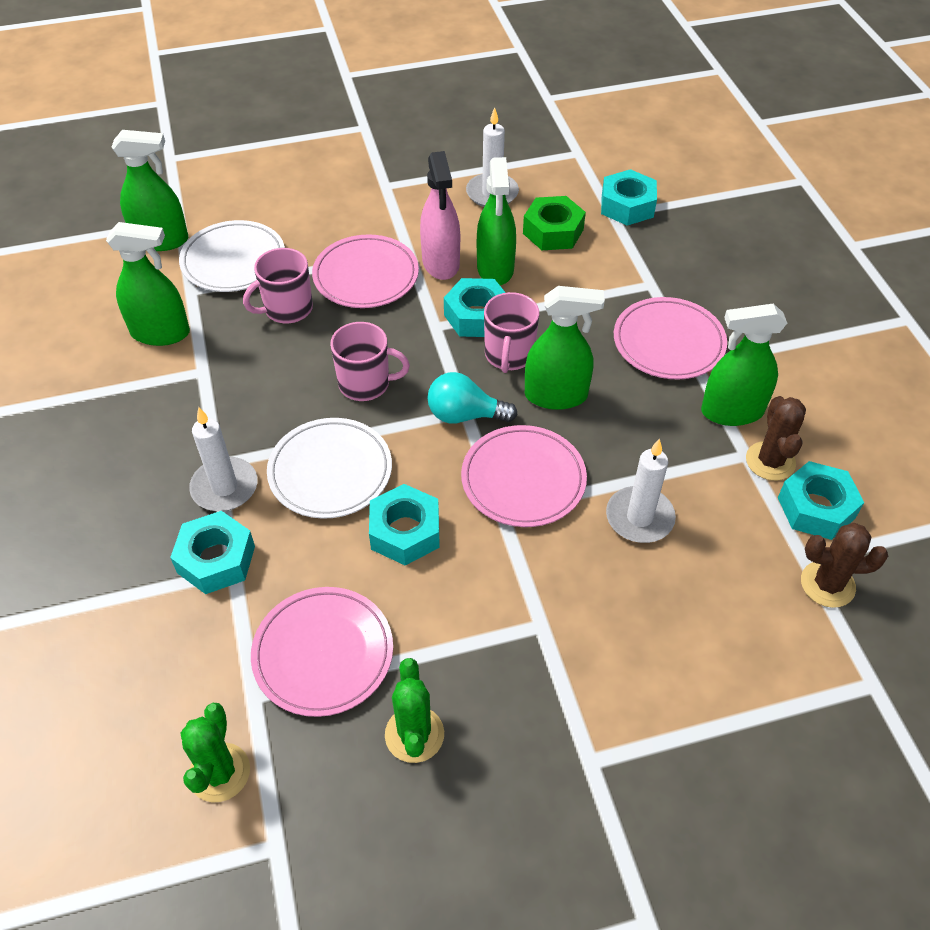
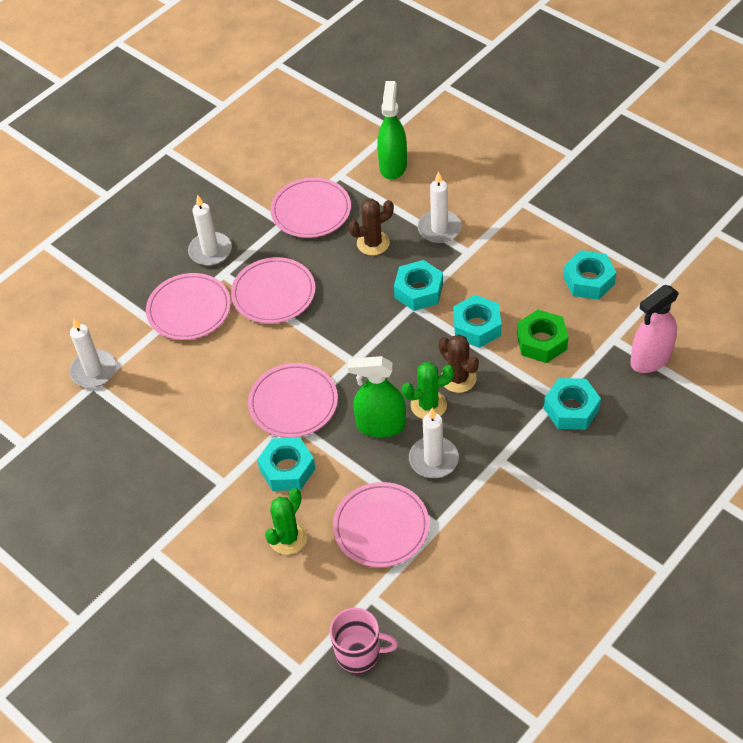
green spray bottle: 5 -> 2
pink mug: 3 -> 1
pink plate: 4 -> 5
turquoise light bulb: 1 -> 0
white candle: 3 -> 4
white plate: 2 -> 0

